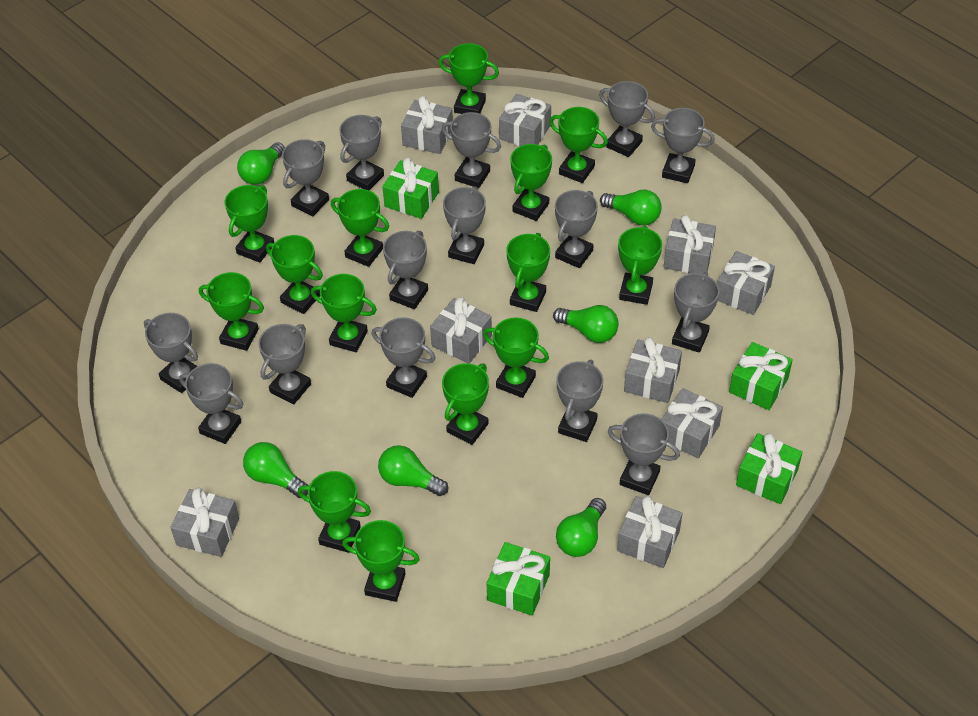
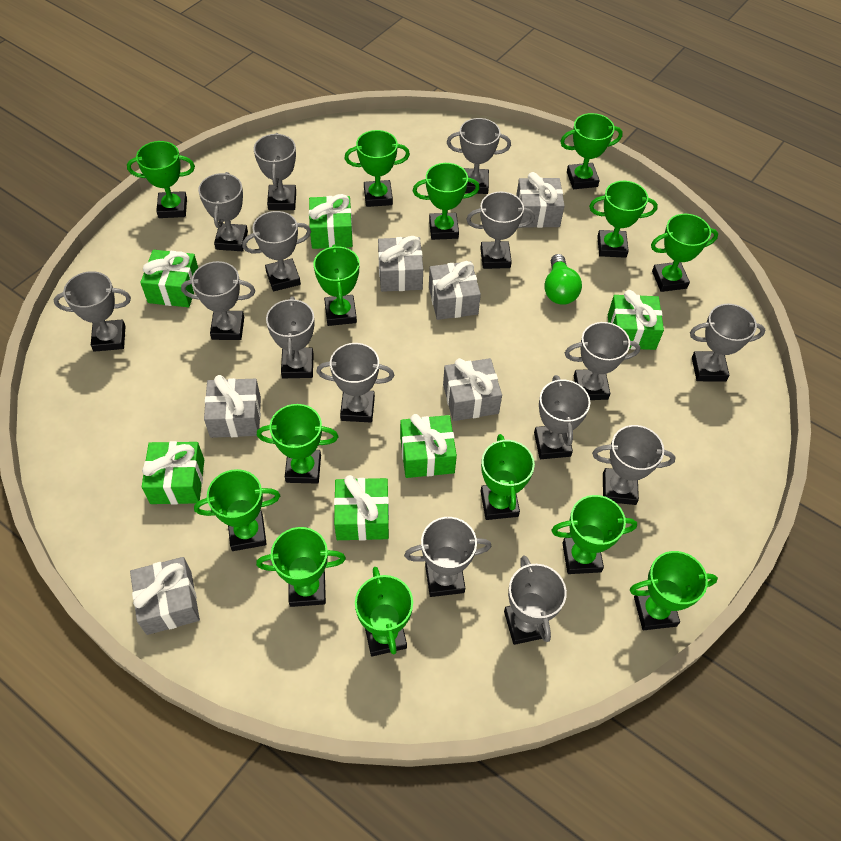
green gift: 4 -> 6
green light bulb: 6 -> 1
grey gift: 9 -> 6

